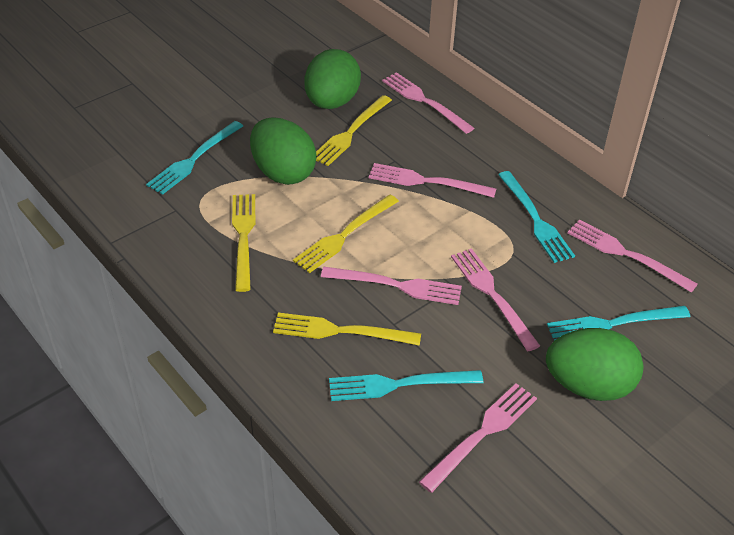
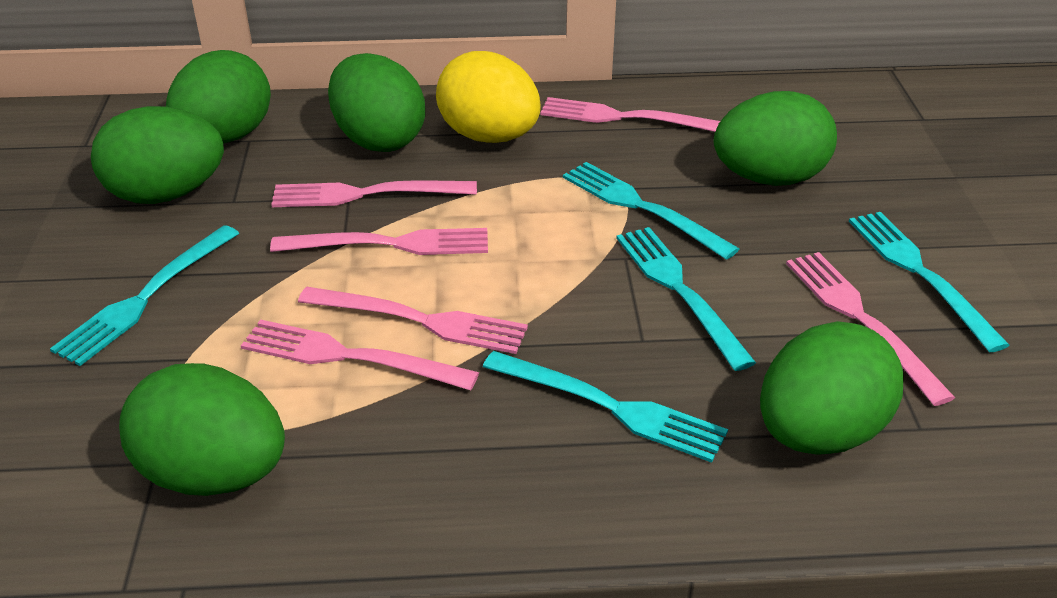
green egg: 3 -> 6
turquoise fork: 4 -> 5
yellow egg: 0 -> 1
yellow fork: 4 -> 0

